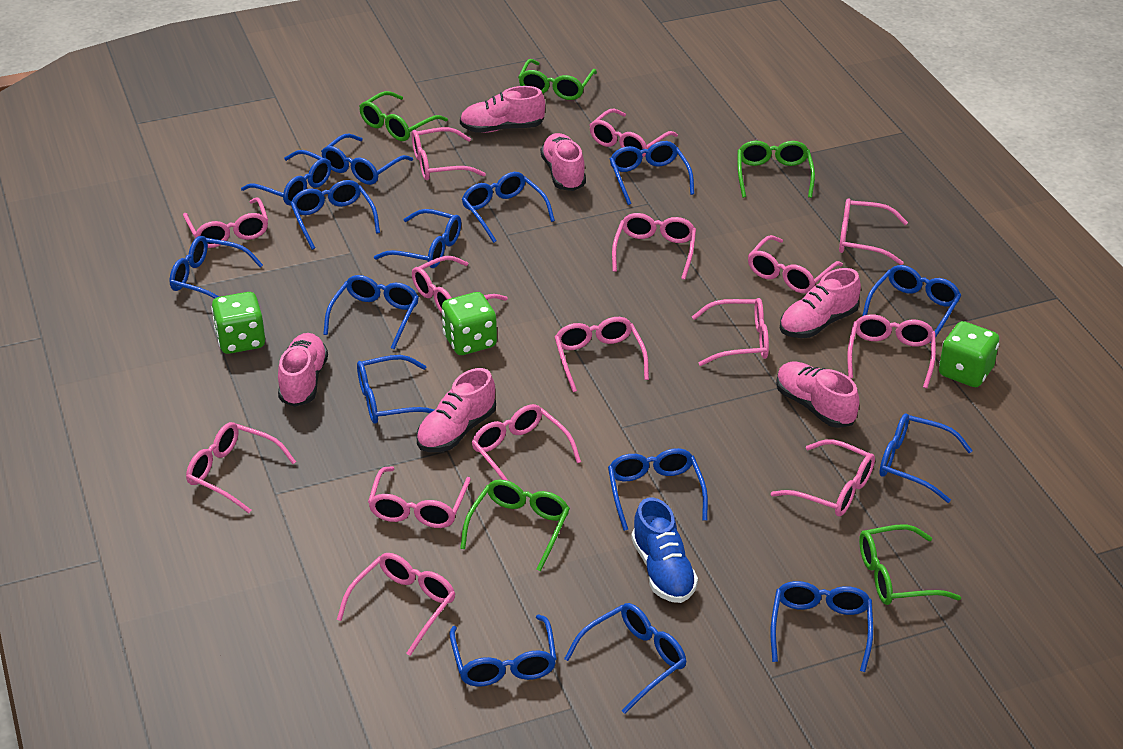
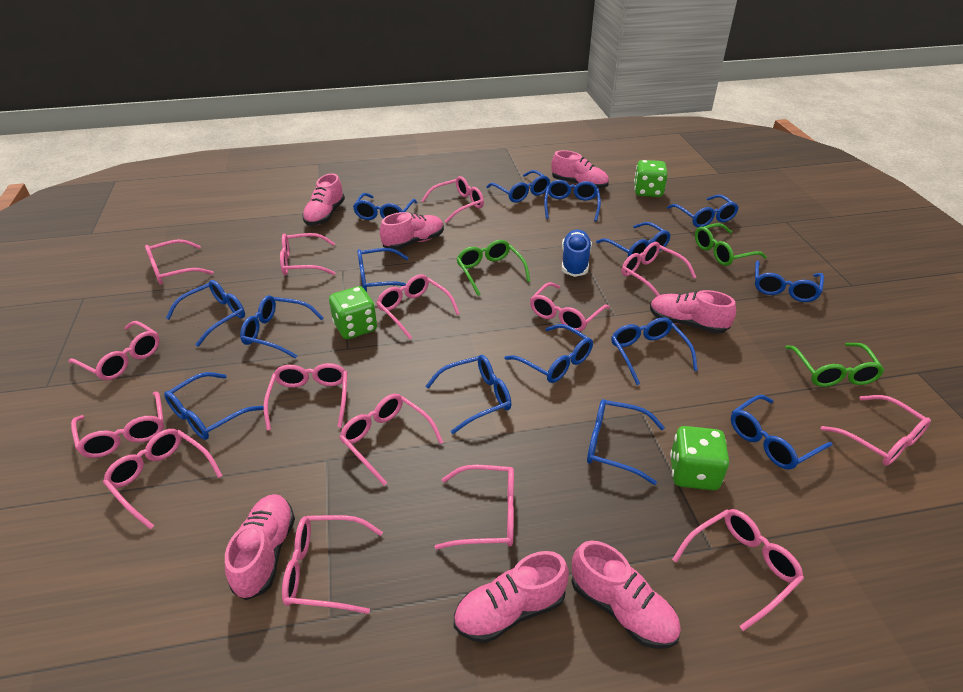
green glasses: 5 -> 3
pink shoe: 6 -> 7

